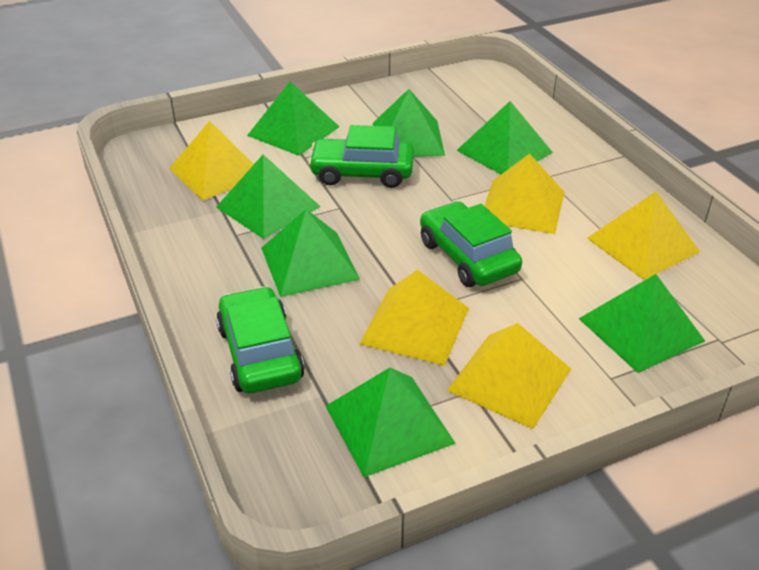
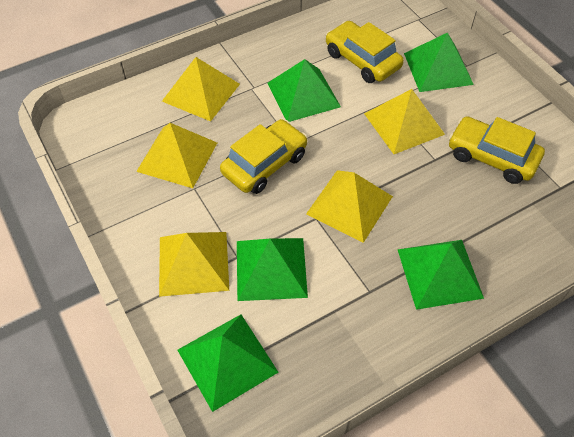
green car: 3 -> 0
green pyramid: 7 -> 5
yellow car: 0 -> 3

